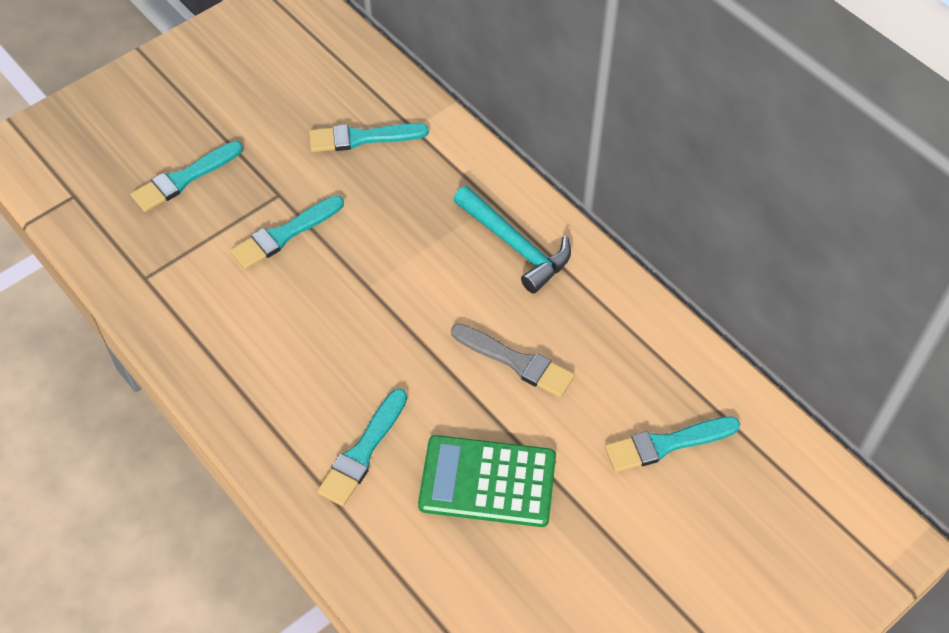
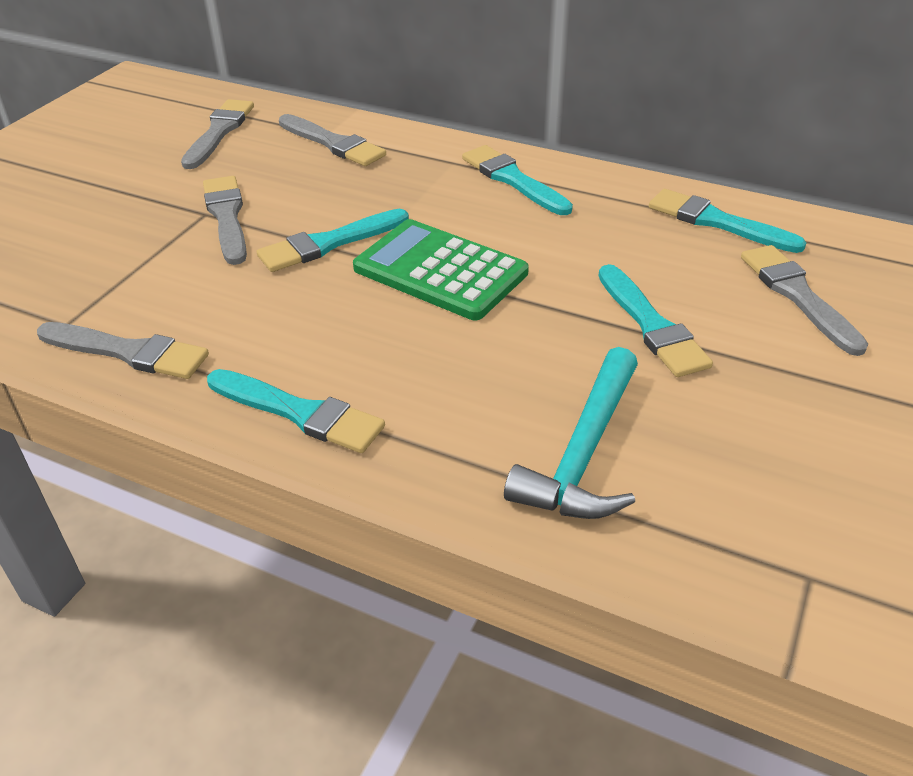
grey brush: 1 -> 5

